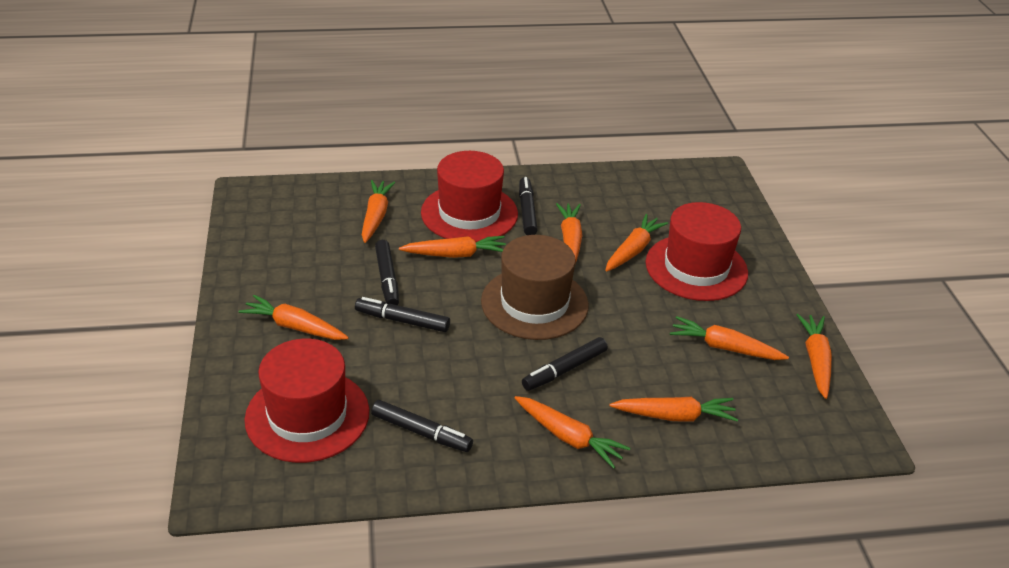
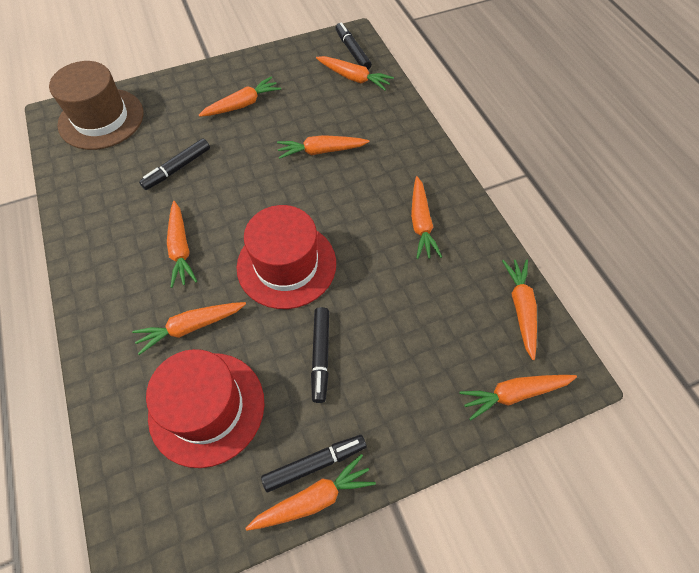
black marker: 5 -> 4
red hat: 3 -> 2

